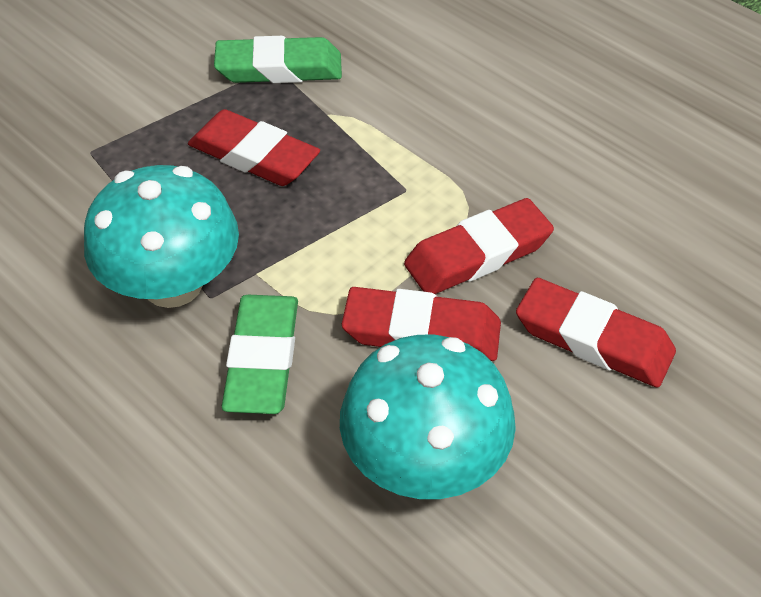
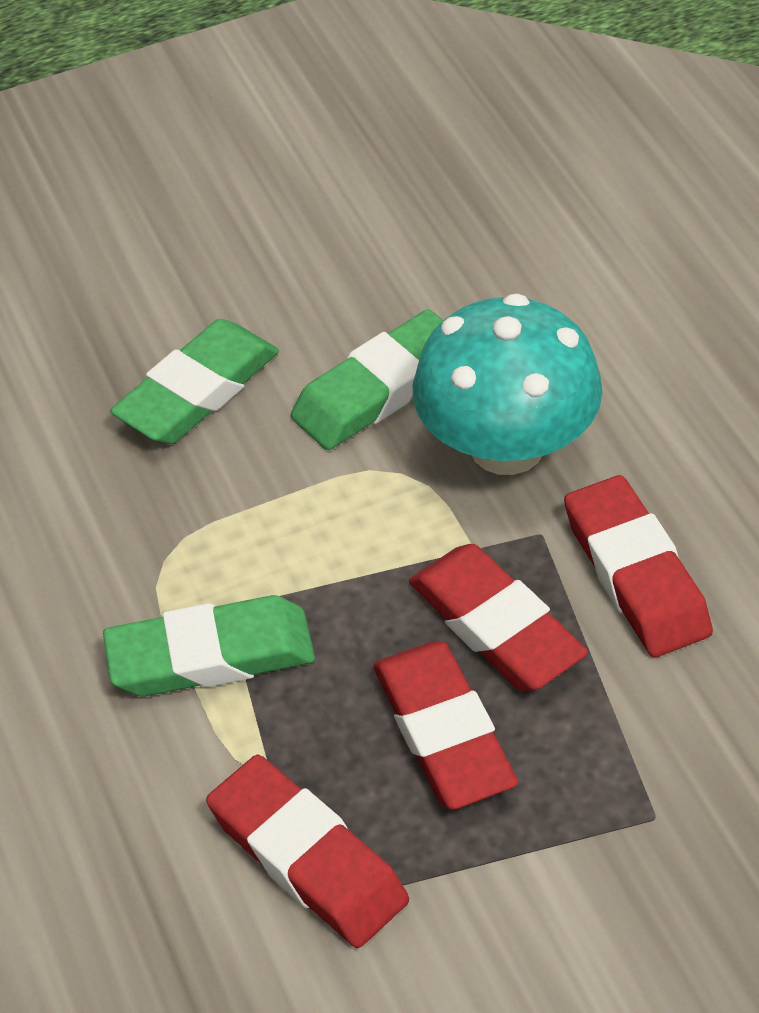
green eraser: 2 -> 3
turquoise mushroom: 2 -> 1

